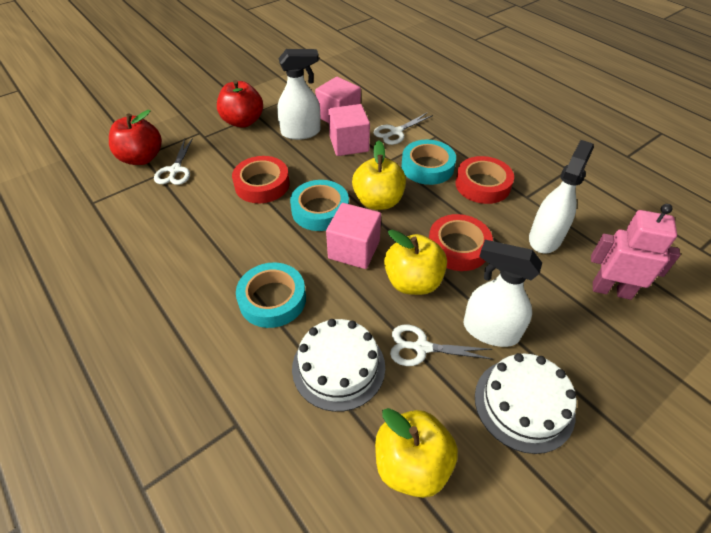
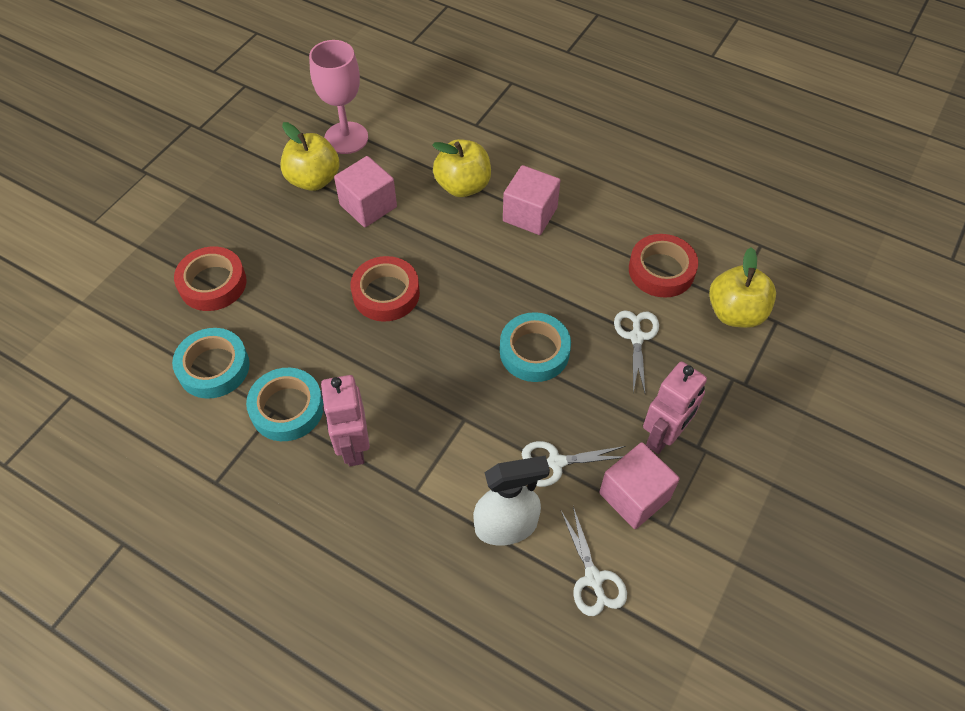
pink goblet: 0 -> 1
pink robot: 1 -> 2
red apple: 2 -> 0
white cake: 2 -> 0
white spray bottle: 3 -> 1

